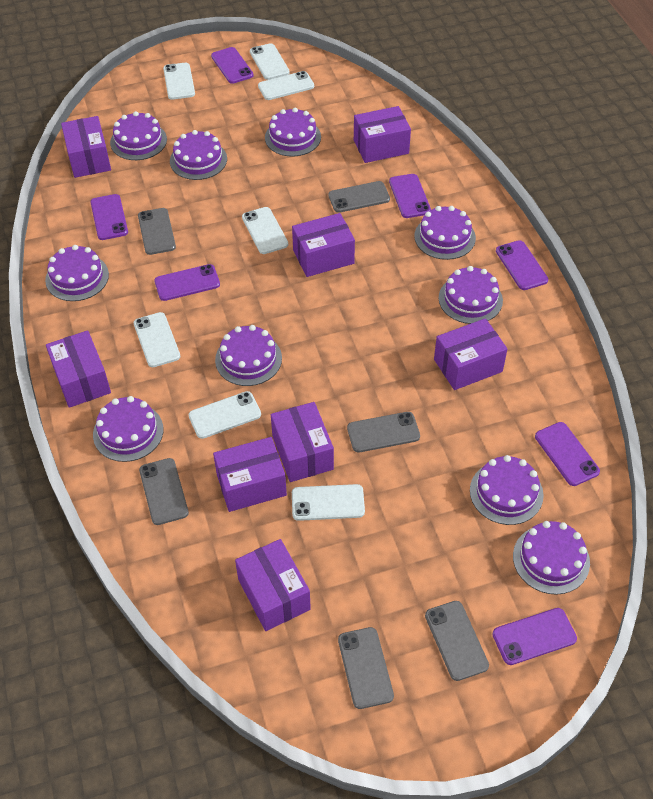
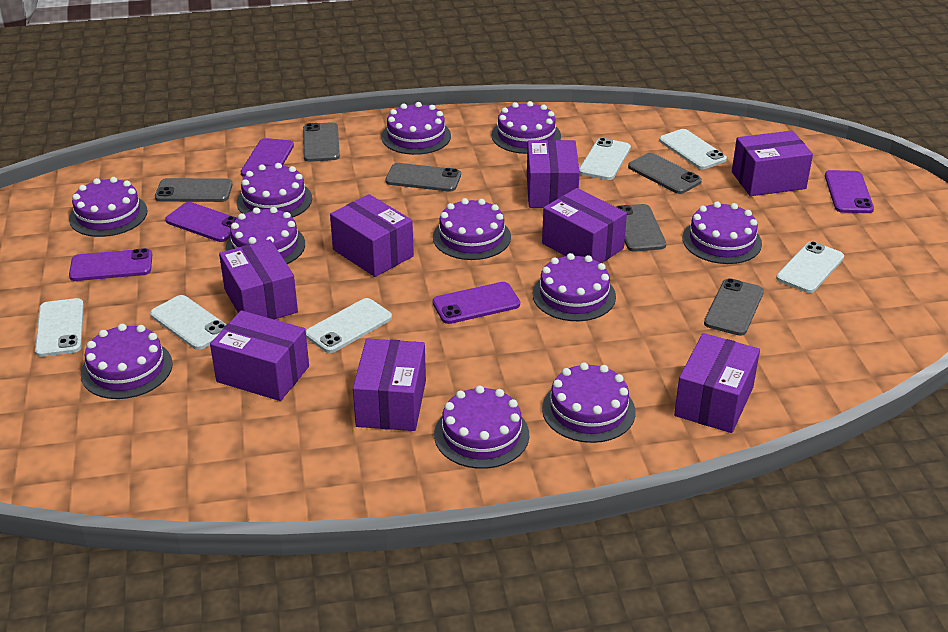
purple cake: 10 -> 11
purple phone: 7 -> 5
white phone: 7 -> 6

